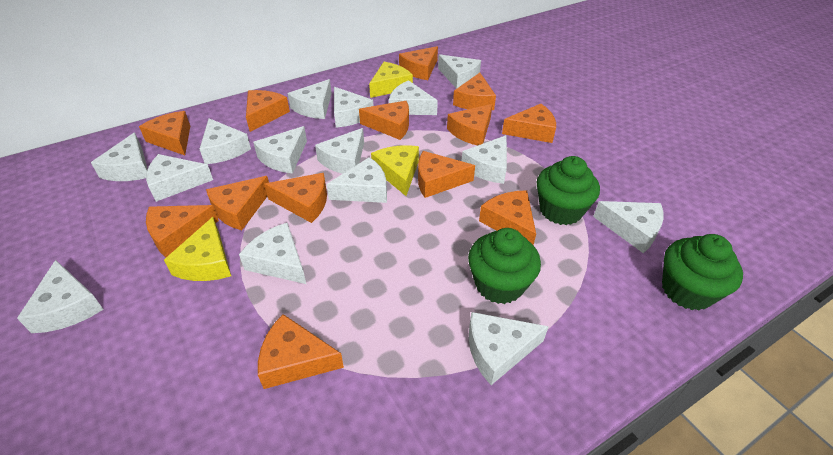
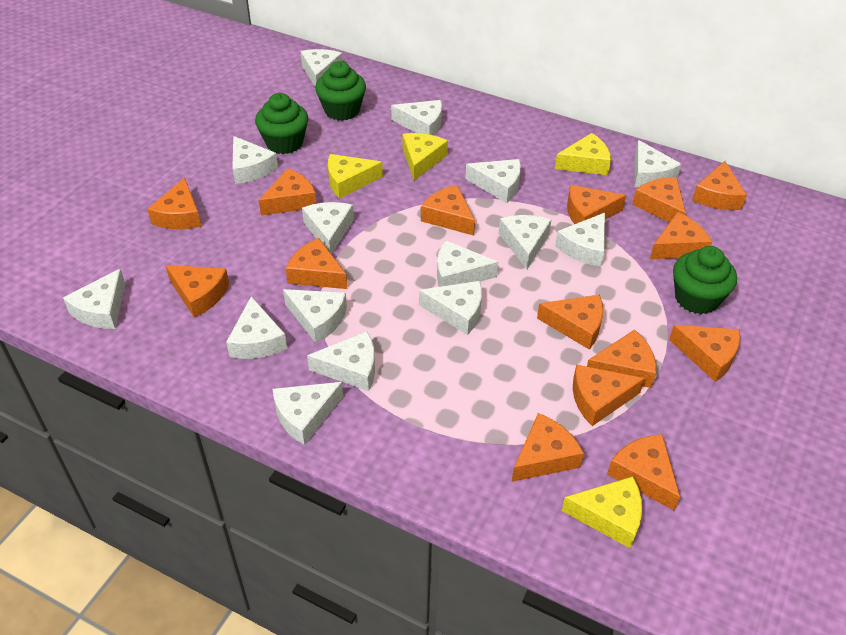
orange cheese: 13 -> 15
yellow cheese: 3 -> 4

